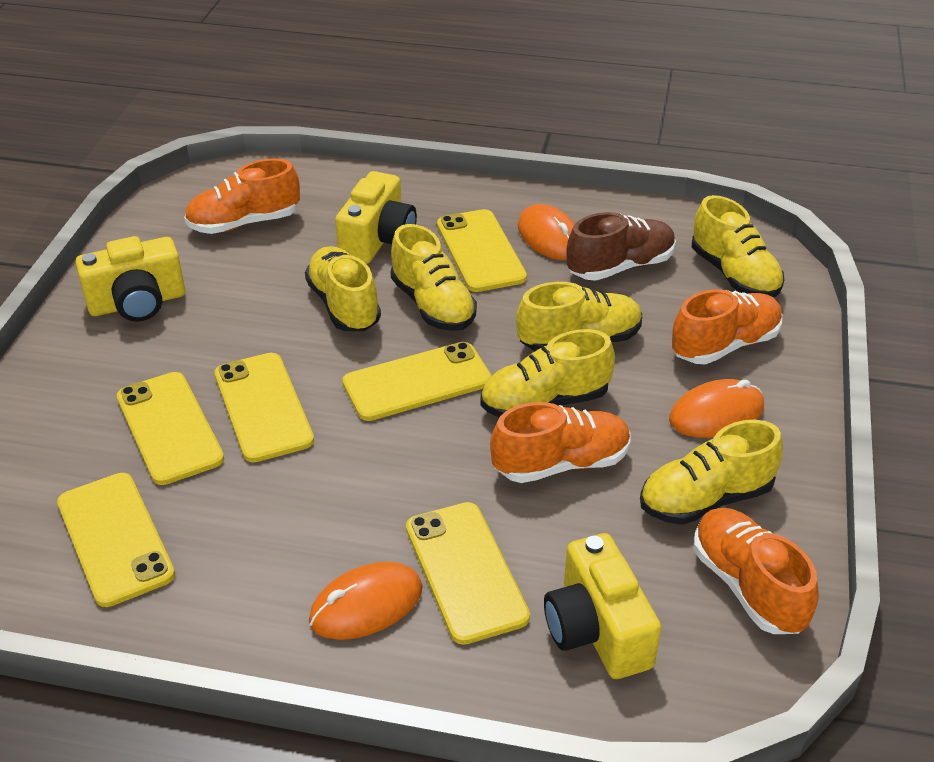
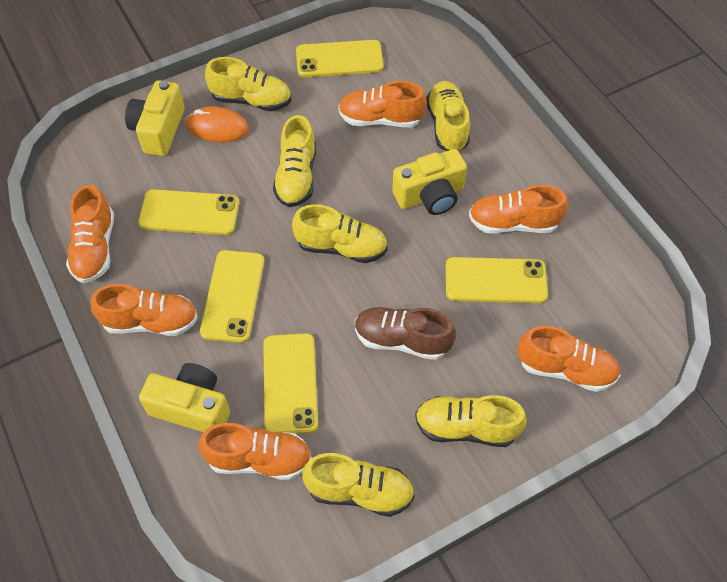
orange mouse: 3 -> 1
orange shoe: 4 -> 6
yellow phone: 6 -> 5

